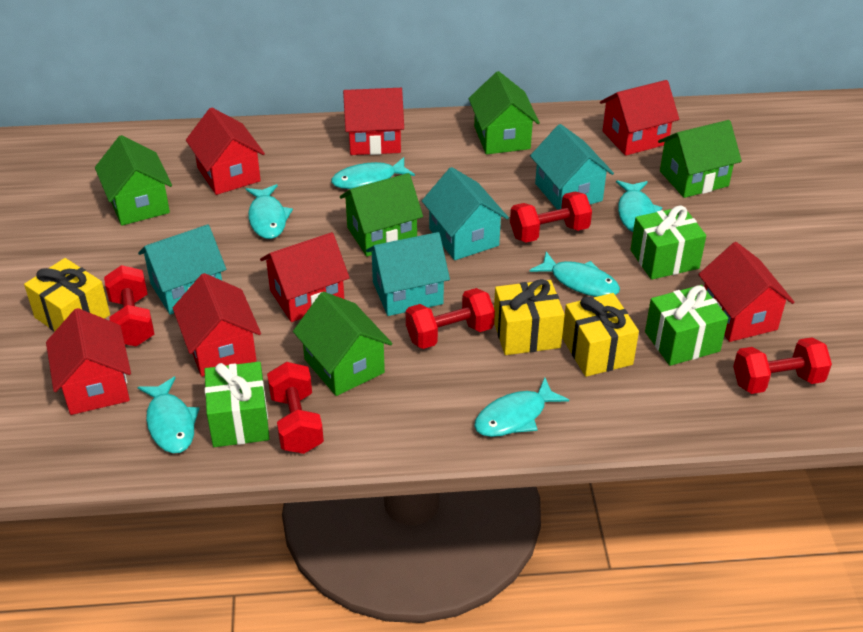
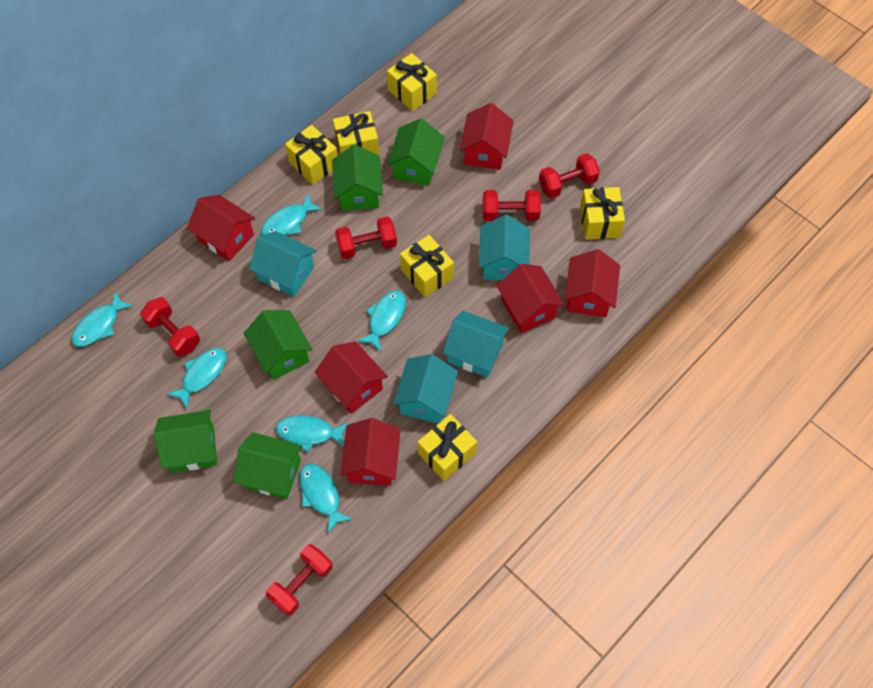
green gift: 3 -> 0
red house: 7 -> 6
yellow gift: 3 -> 6

